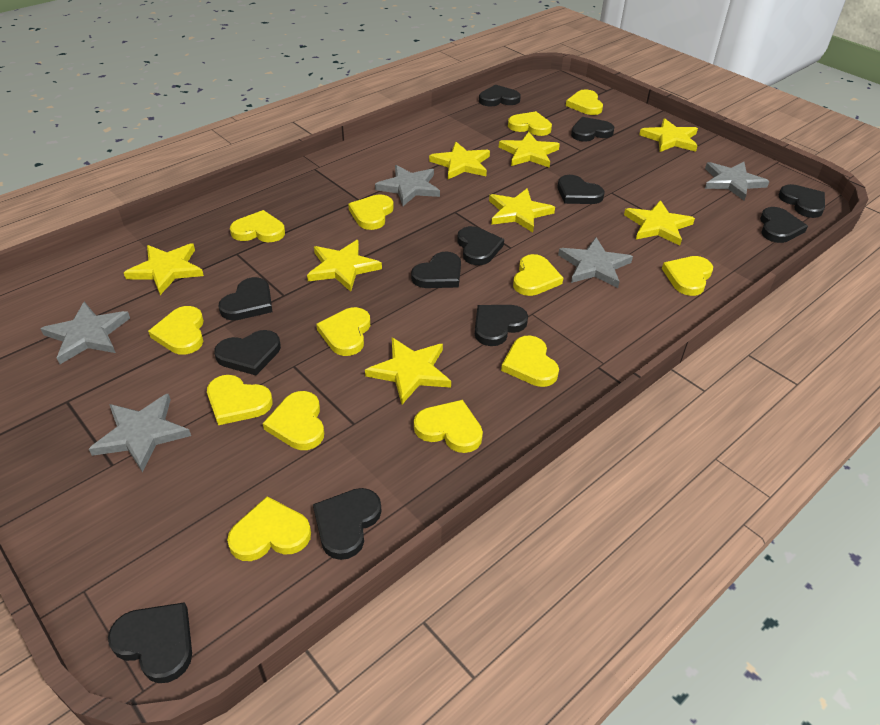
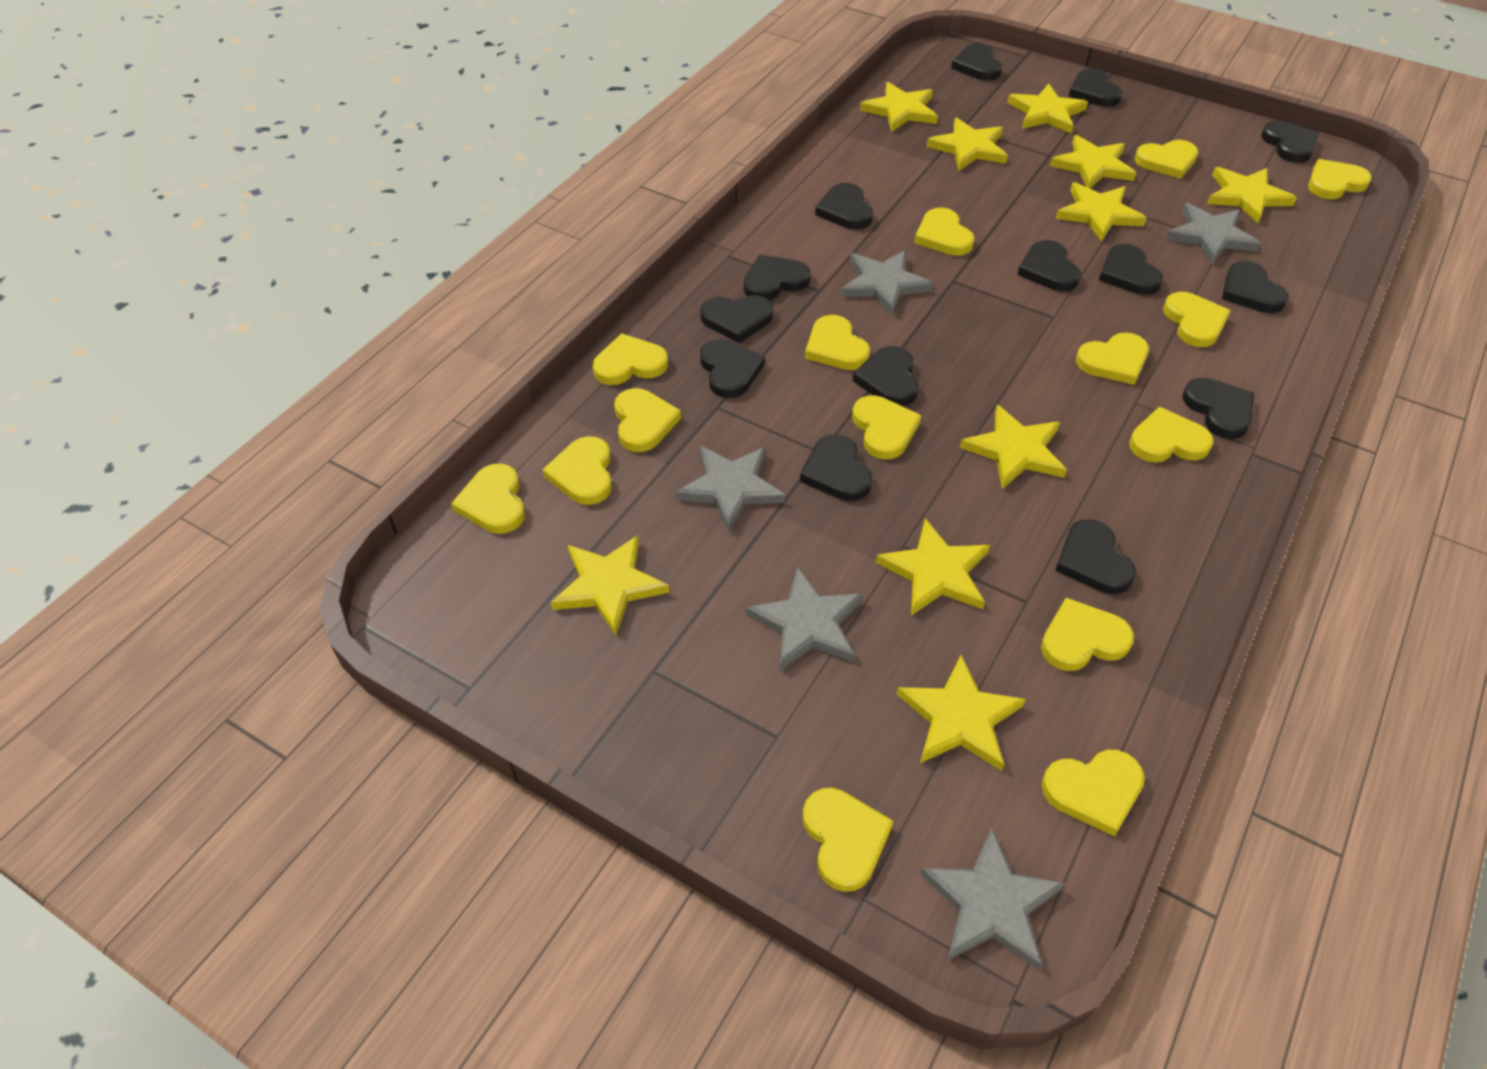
black heart: 12 -> 14
yellow heart: 13 -> 15
yellow star: 8 -> 10

